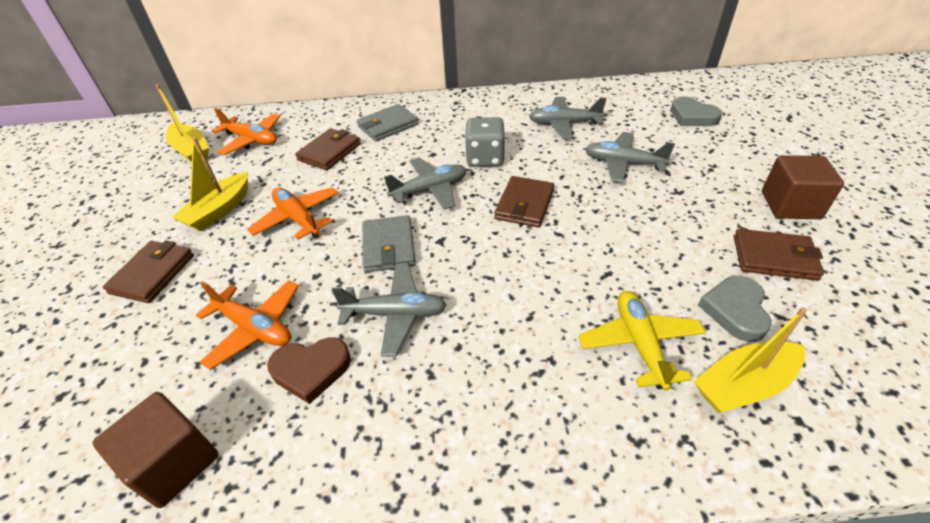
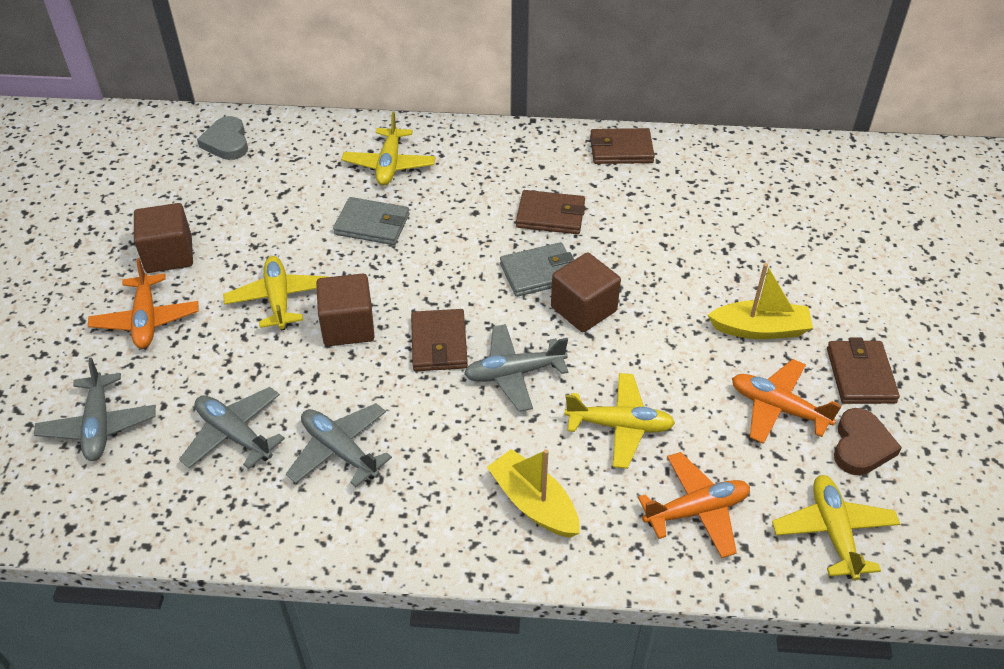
brown cube: 2 -> 3
grey dice: 1 -> 0
grey heart: 2 -> 1
yellow boat: 3 -> 2
yellow plane: 1 -> 4

